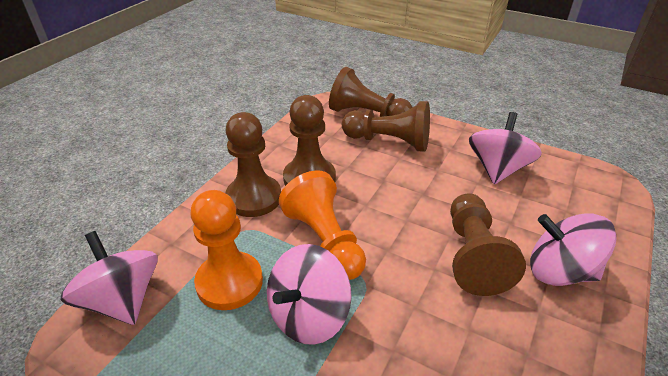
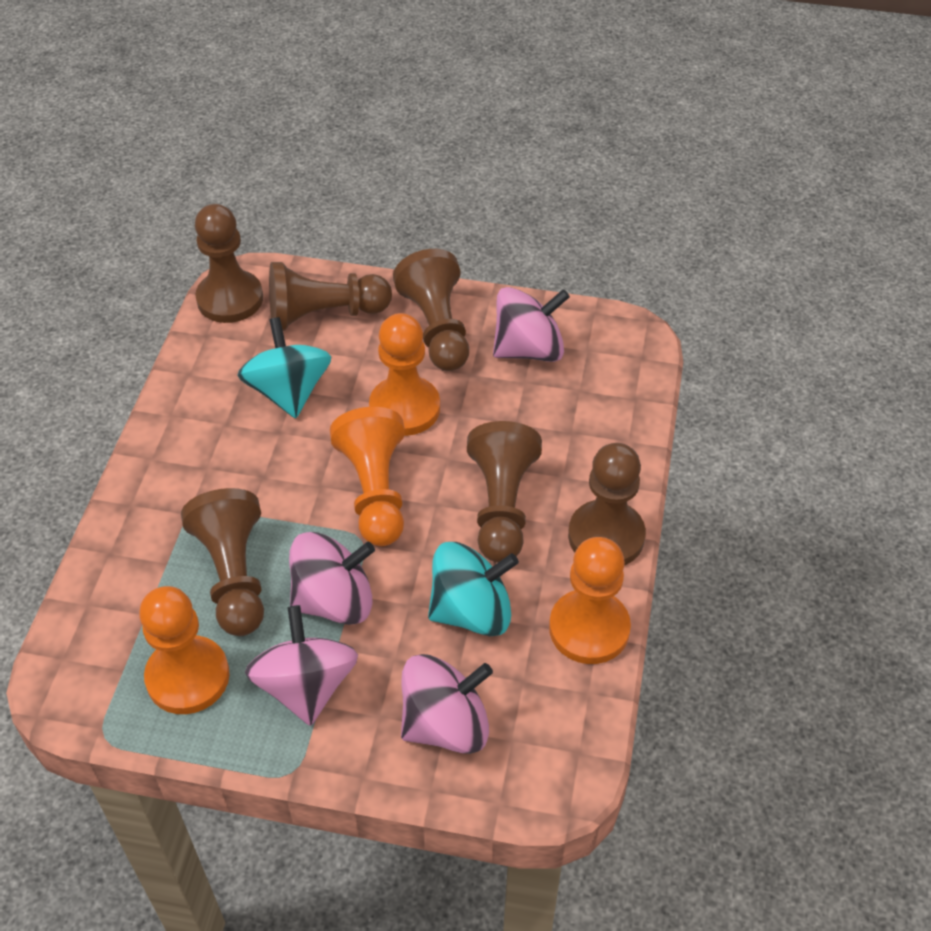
brown pawn: 5 -> 6
orange pawn: 2 -> 4
turquoise spinning top: 0 -> 2

